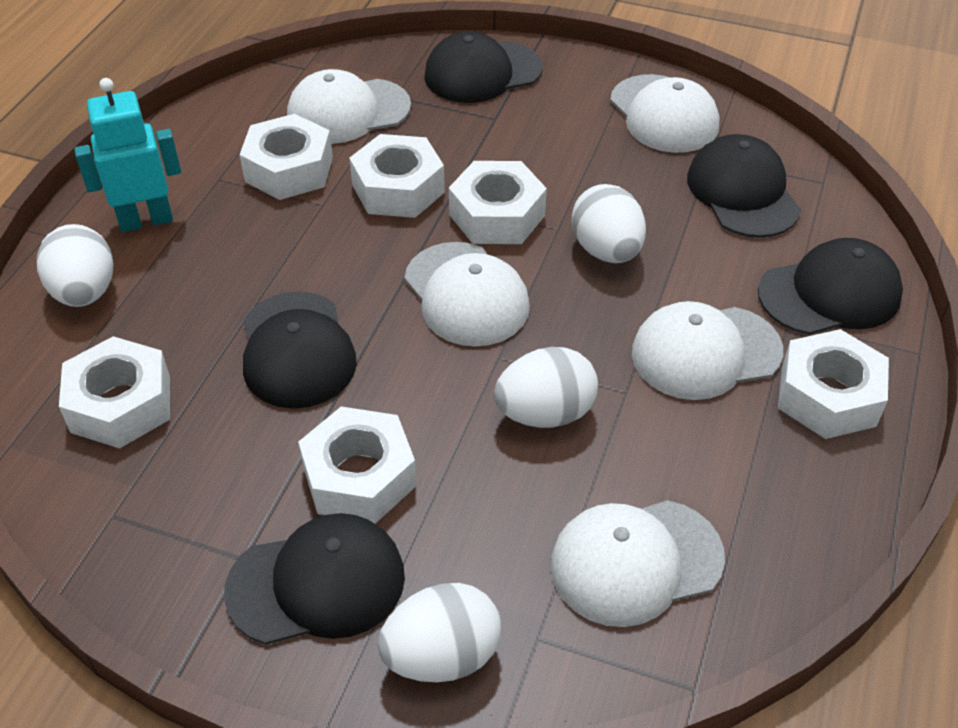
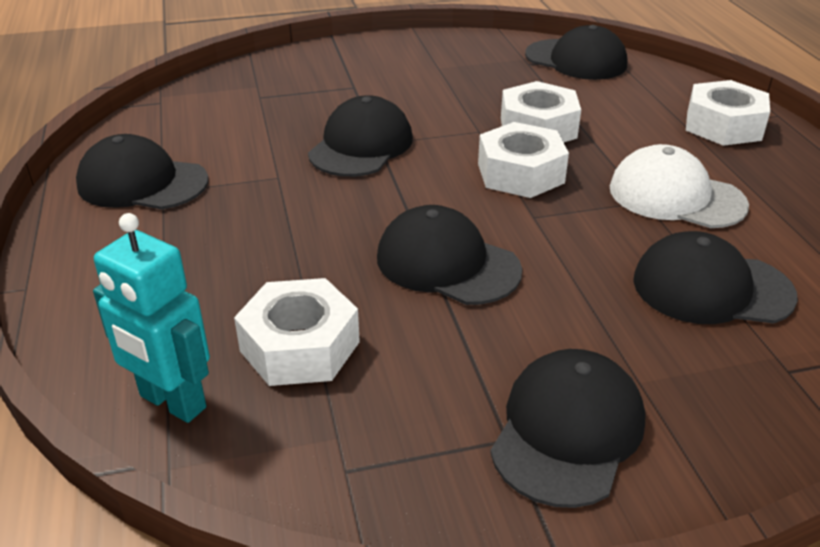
black cap: 5 -> 6
white cap: 5 -> 1
white egg: 4 -> 0
white nut: 6 -> 4

